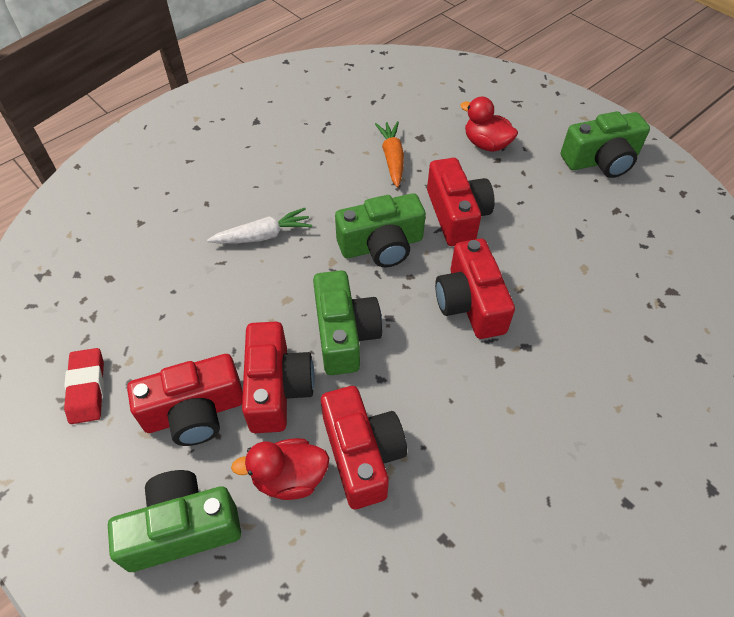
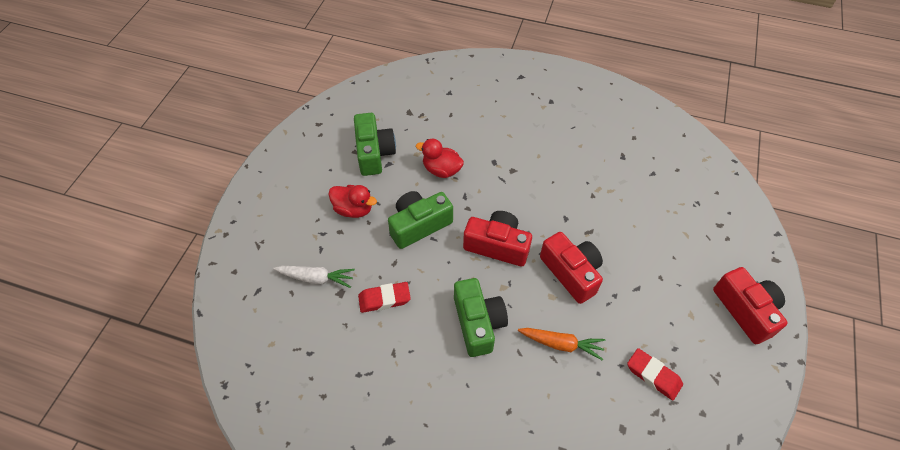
green camera: 4 -> 3
red camera: 5 -> 3
red eraser: 1 -> 2

